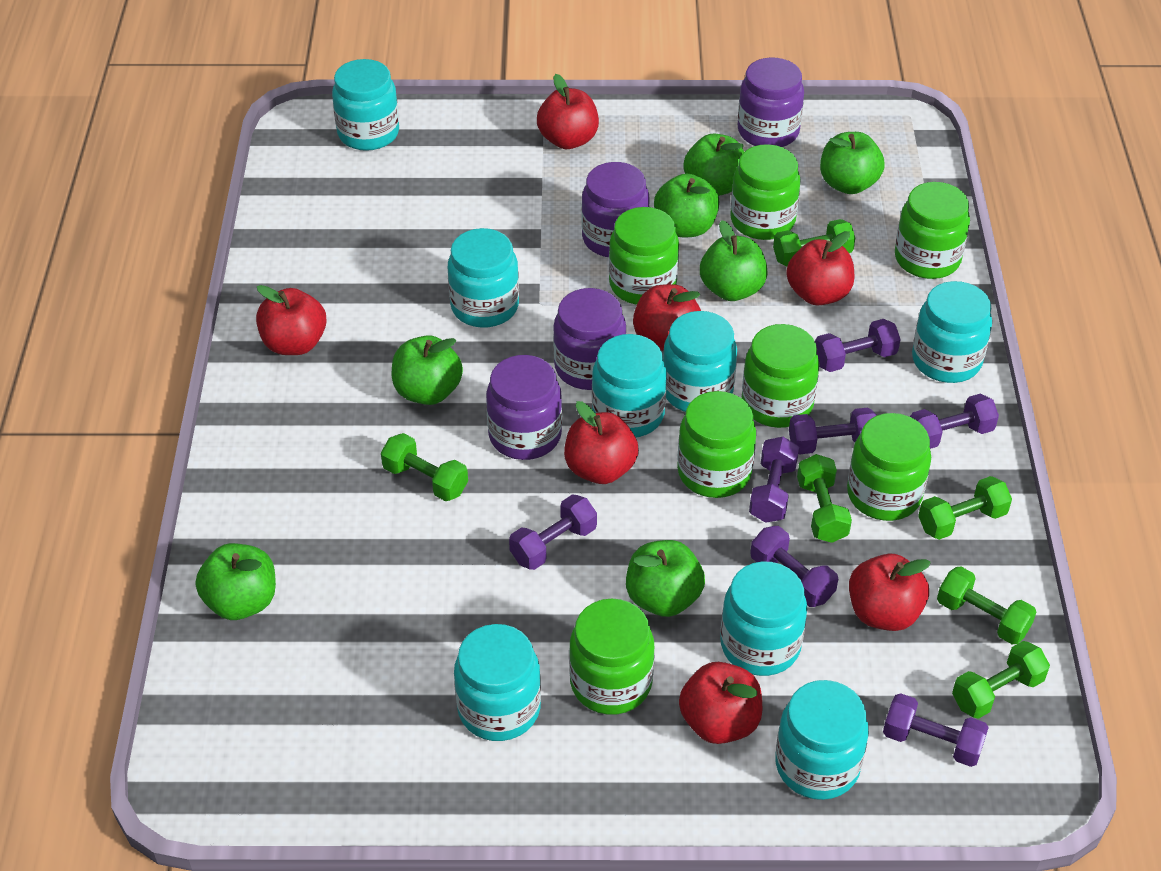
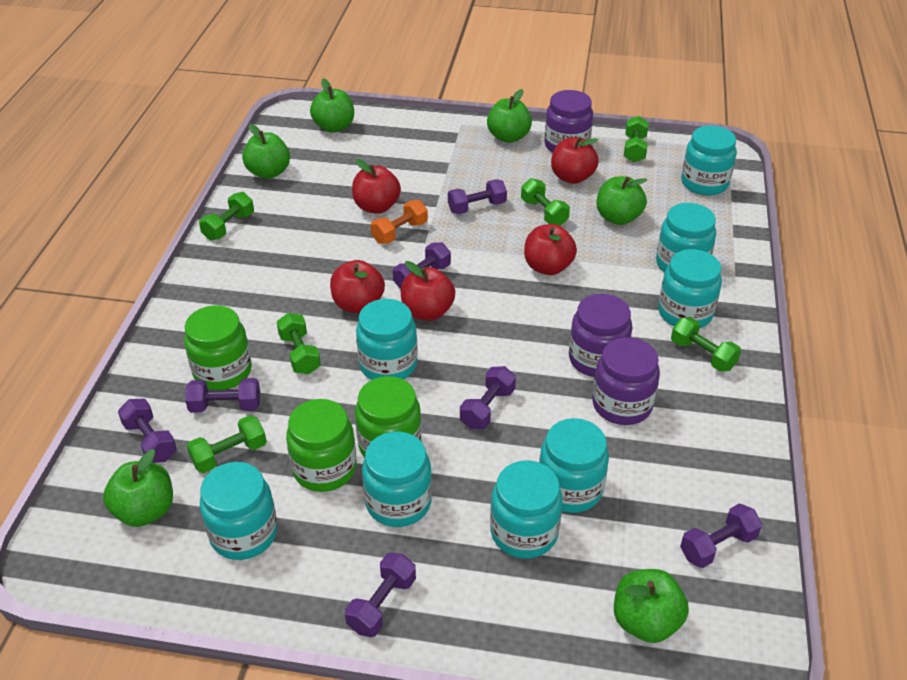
green apple: 7 -> 6
green jar: 7 -> 3
orange dumbbell: 0 -> 1
purple jar: 4 -> 3
red apple: 7 -> 5

